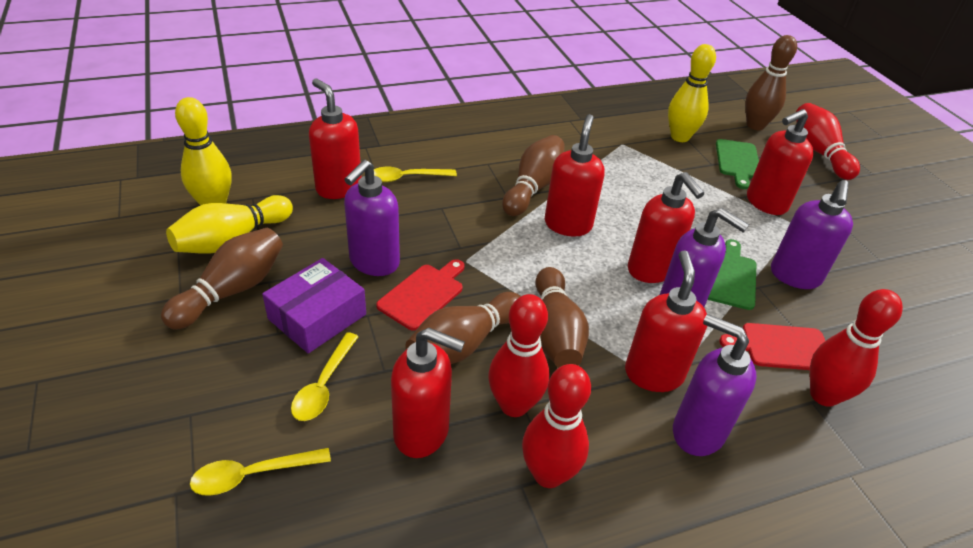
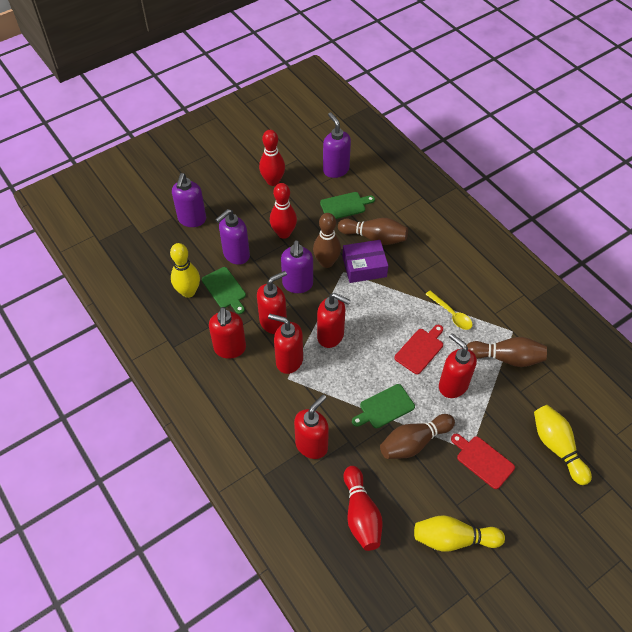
brown bowling pin: 5 -> 4
green cutting board: 2 -> 3
red bowling pin: 4 -> 3
yellow spoon: 3 -> 1

